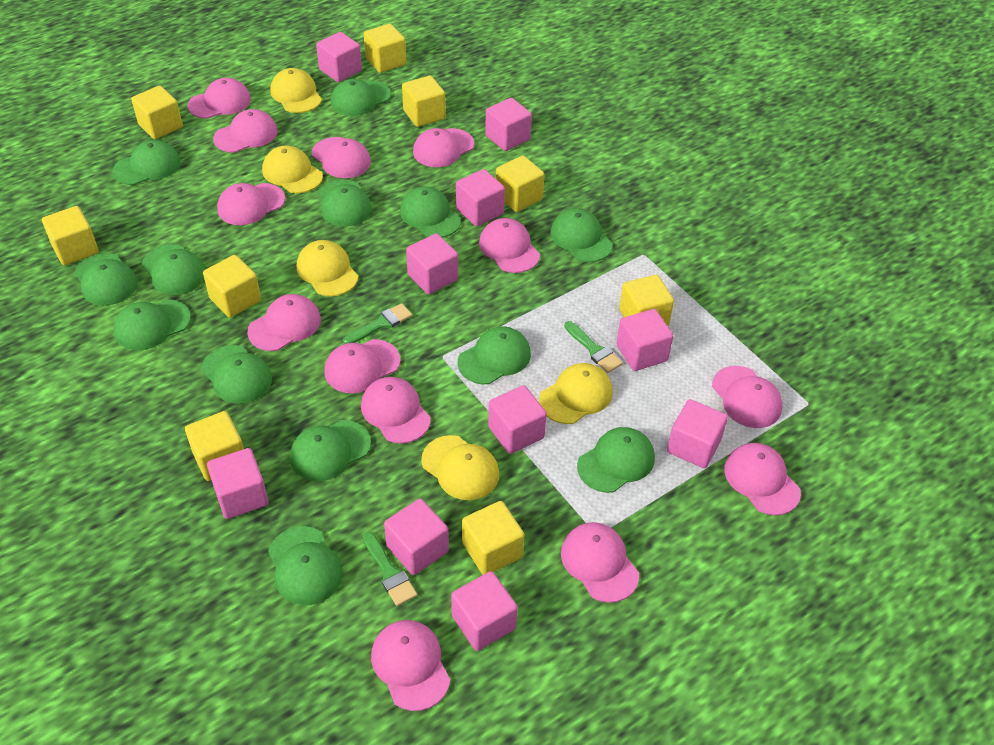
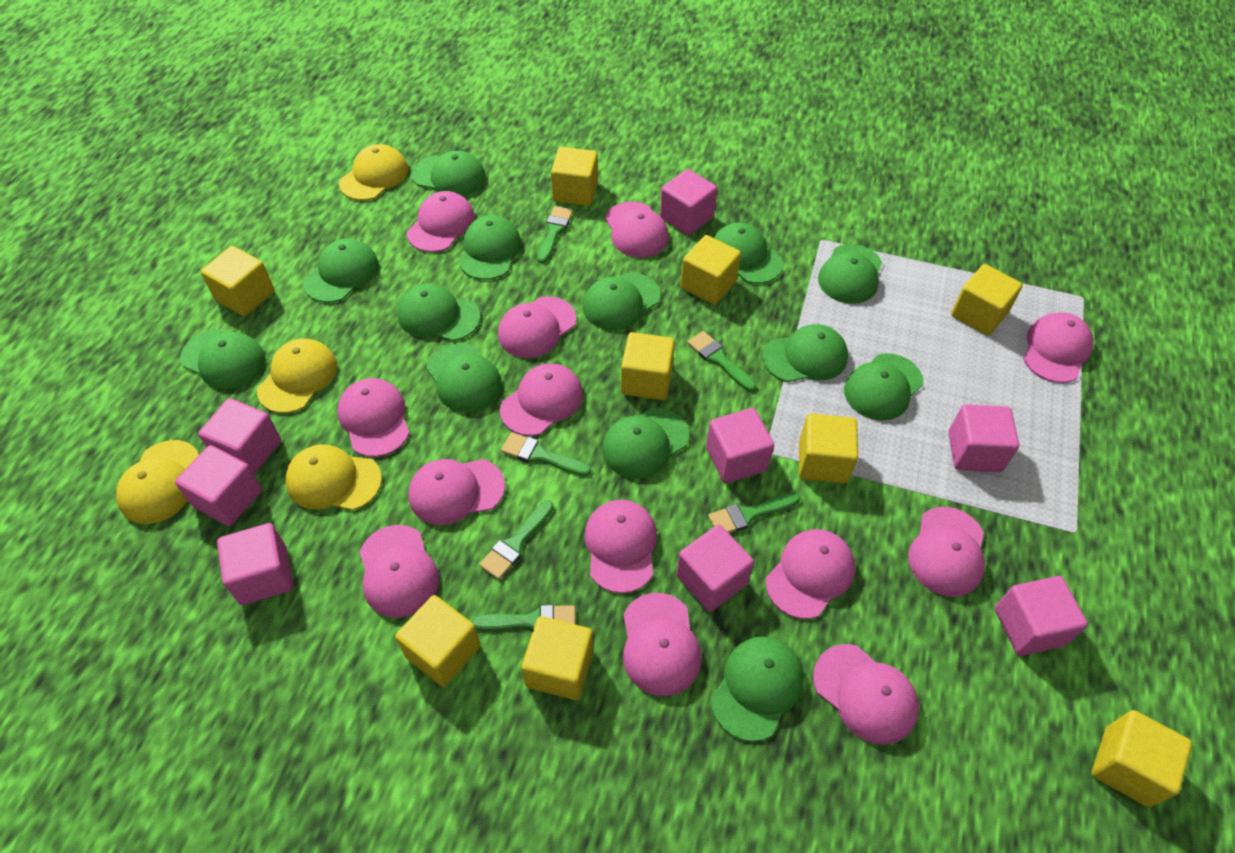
green brush: 3 -> 6
pink cube: 10 -> 8
yellow cap: 5 -> 4

